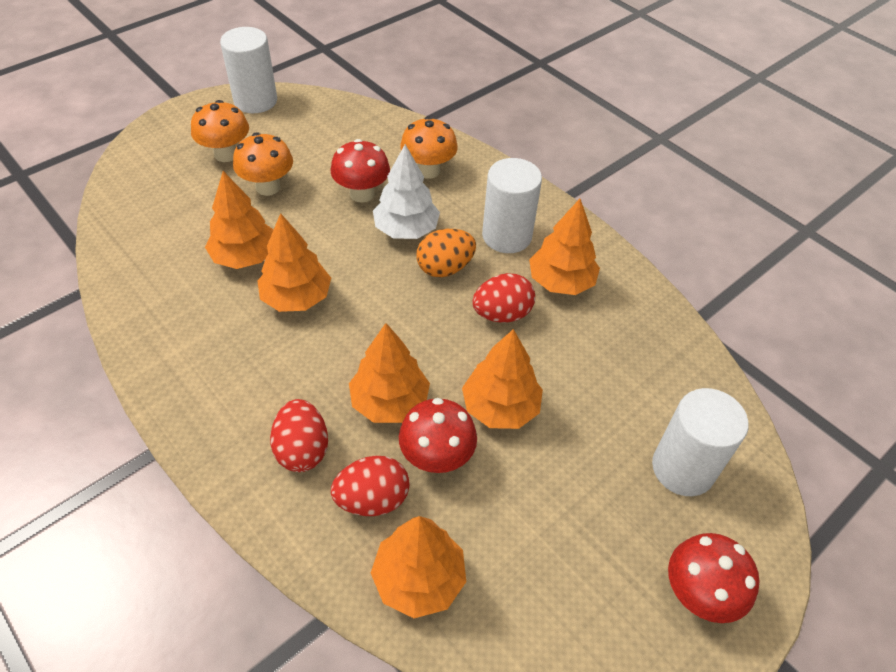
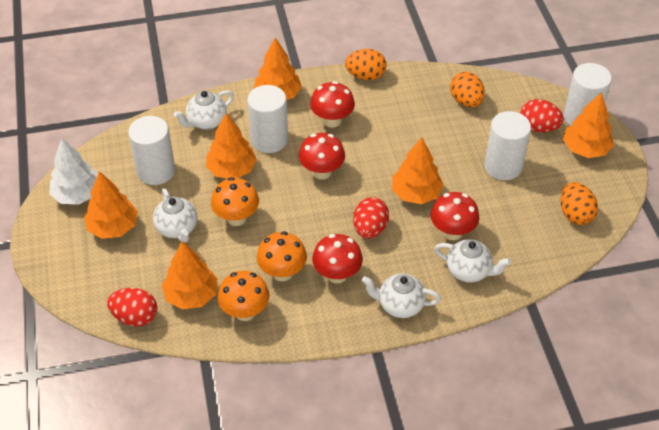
orange egg: 1 -> 3
red mushroom: 3 -> 4
white cylinder: 3 -> 4
white teapot: 0 -> 4

